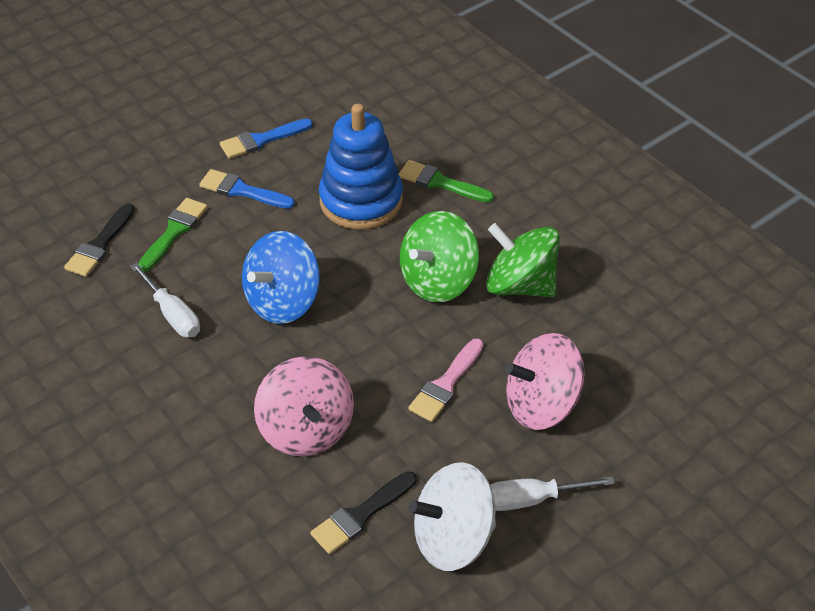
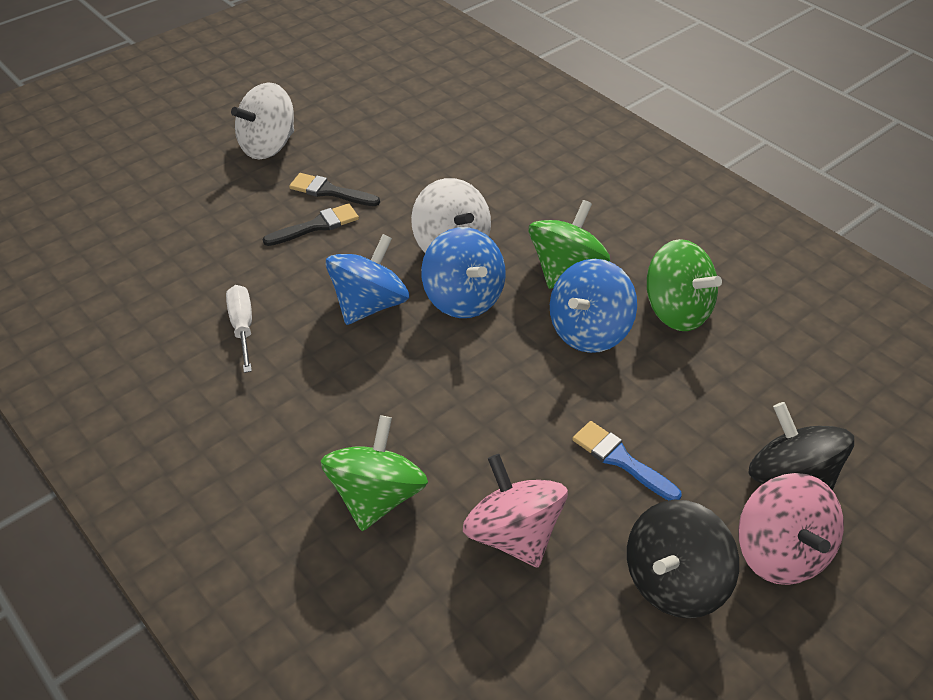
black spinning top: 0 -> 2
blue brush: 2 -> 1
blue spinning top: 1 -> 3
blue stacking toy: 1 -> 0
green brush: 2 -> 0
green spinning top: 2 -> 3
pink brush: 1 -> 0
white screwdriver: 2 -> 1
white spinning top: 1 -> 2

